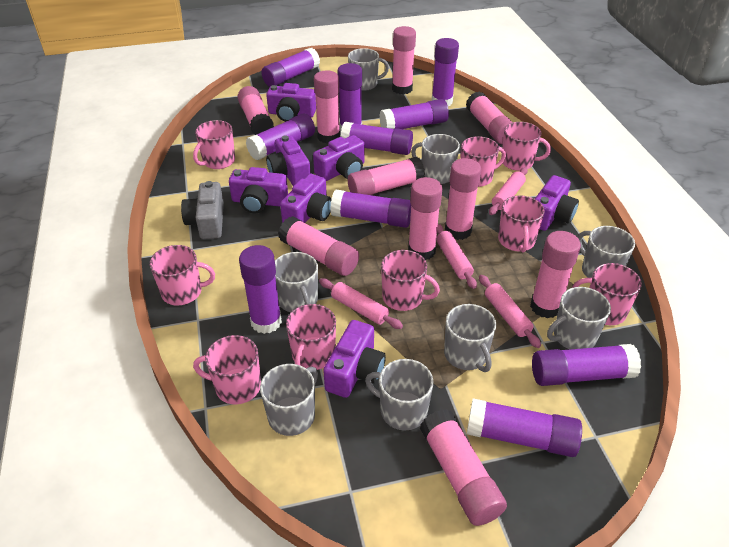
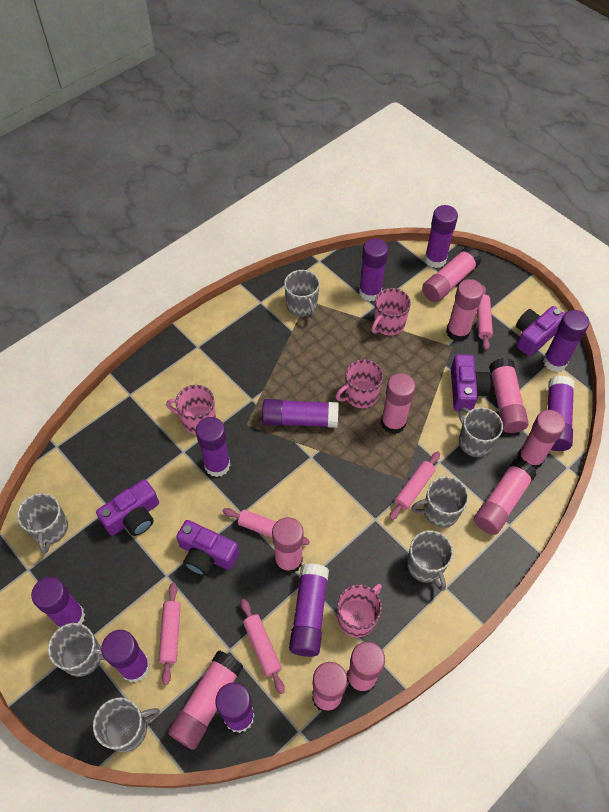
grey camera: 1 -> 0
grey mug: 8 -> 7
pink mug: 9 -> 4
pink rolling pin: 4 -> 5
purple camera: 7 -> 4

